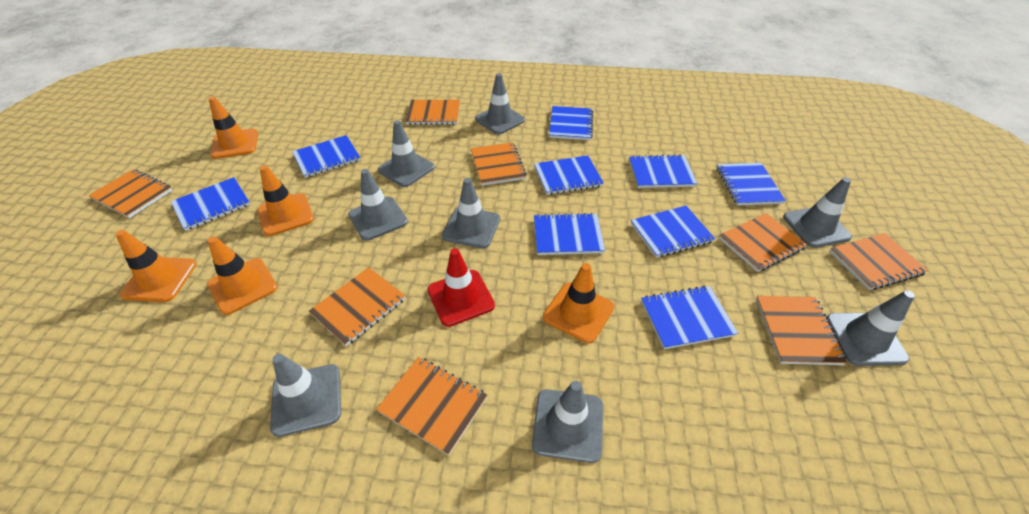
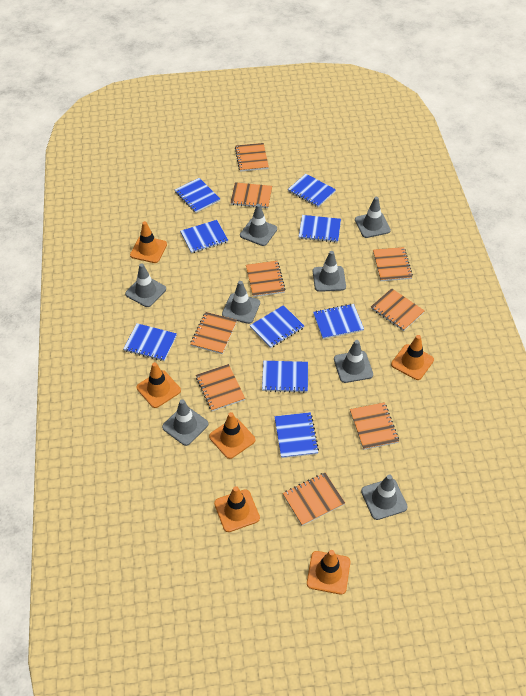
orange notebook: 8 -> 9
orange traffic cone: 5 -> 6
red traffic cone: 1 -> 0

